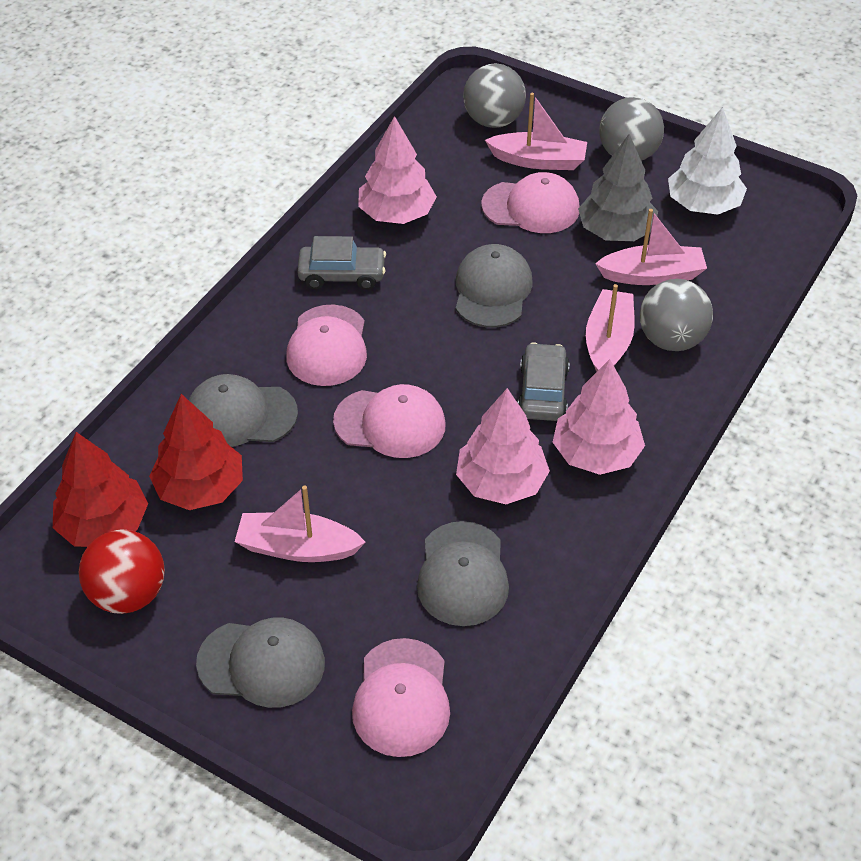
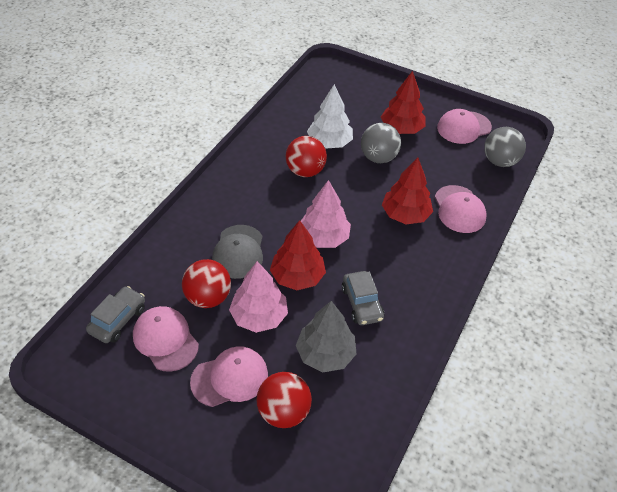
grey ball: 3 -> 2
grey cap: 4 -> 1
pink boat: 4 -> 0
pink tree: 3 -> 2
red ball: 1 -> 3
red tree: 2 -> 3

